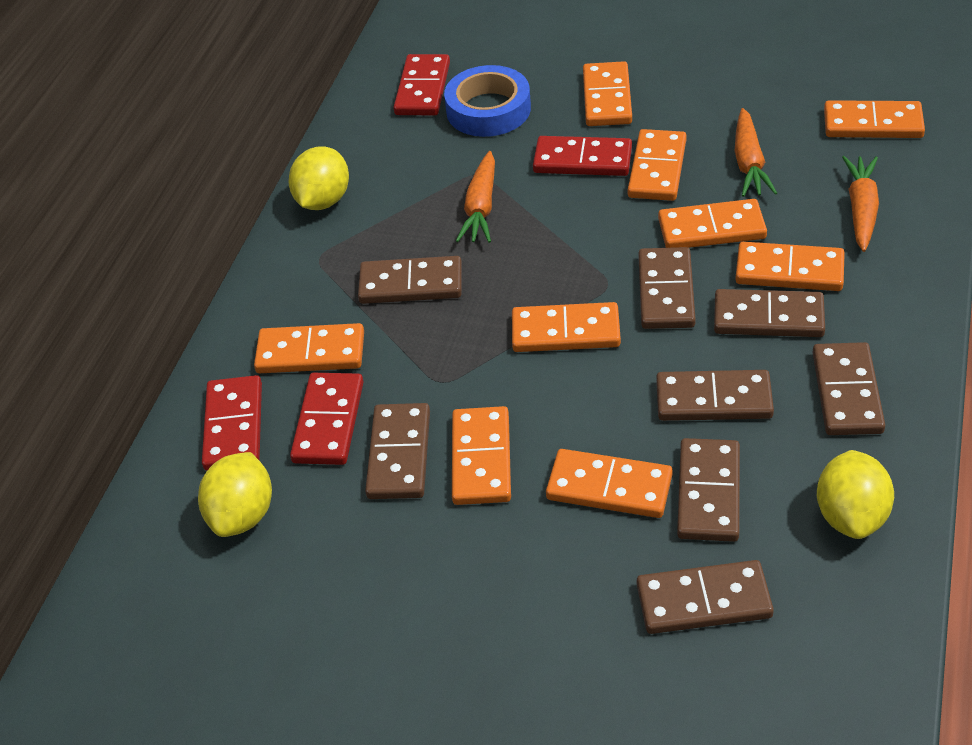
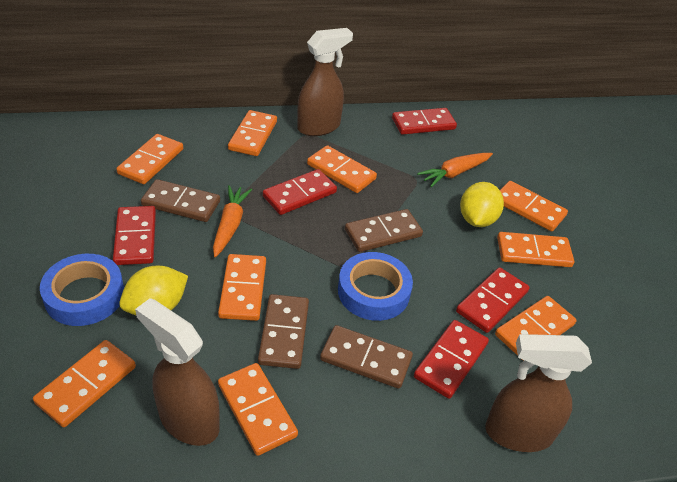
blue tape: 1 -> 2
brown domino: 8 -> 4
brown spray bottle: 0 -> 3
orange carrot: 3 -> 2
red domino: 4 -> 5
yellow lemon: 3 -> 2

